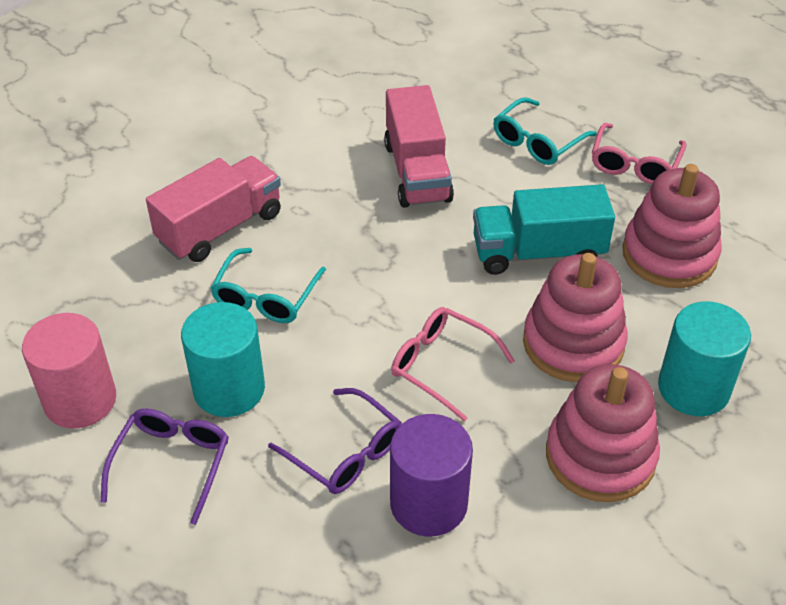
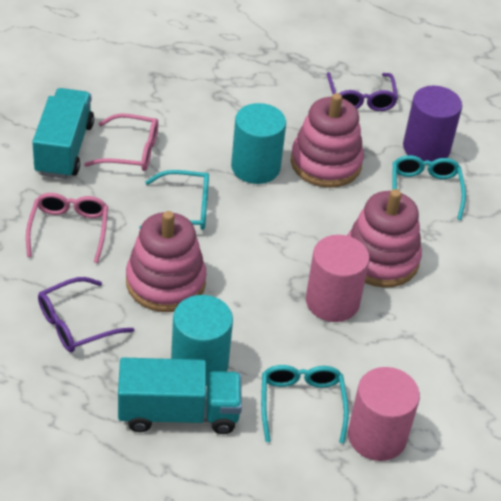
pink cylinder: 1 -> 2
pink truck: 2 -> 0
turquoise glasses: 2 -> 3
turquoise truck: 1 -> 2

